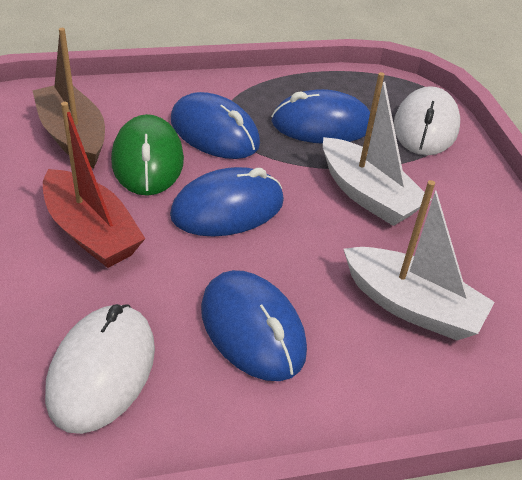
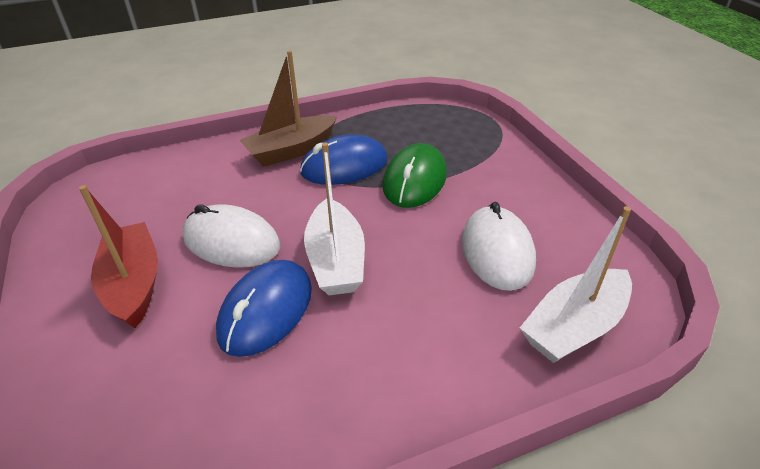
blue mouse: 4 -> 2

